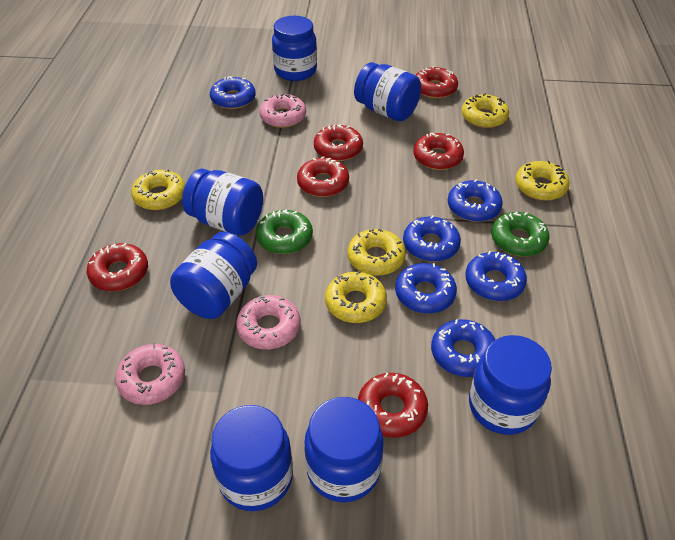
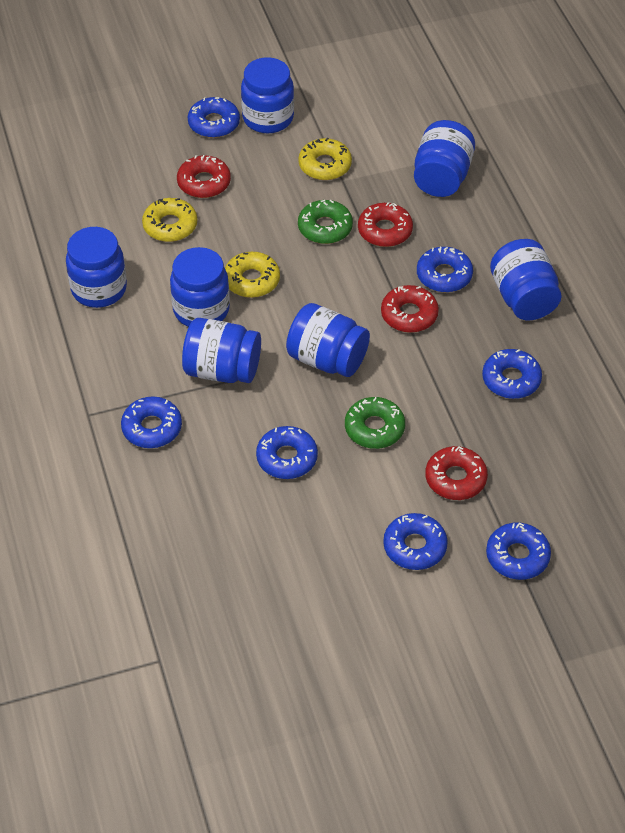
blue donut: 6 -> 7
pink donut: 3 -> 0
red donut: 6 -> 4
yellow donut: 5 -> 3

